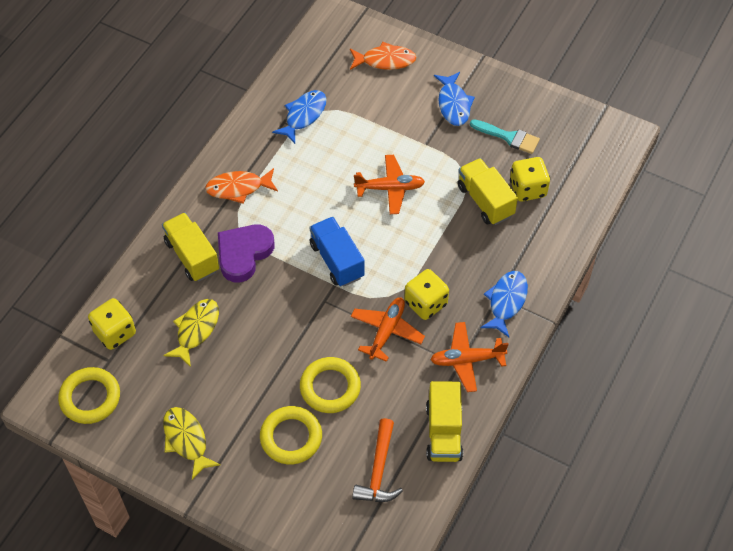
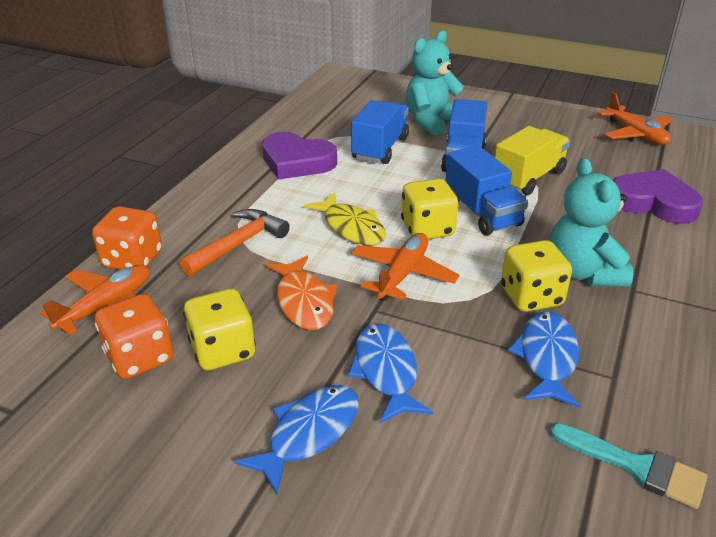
blue truck: 1 -> 3
orange dice: 0 -> 2
orange fish: 2 -> 1
purple heart: 1 -> 2
turquoise teddy bear: 0 -> 2
yellow fish: 2 -> 1
yellow ring: 3 -> 0
yellow truck: 3 -> 1

